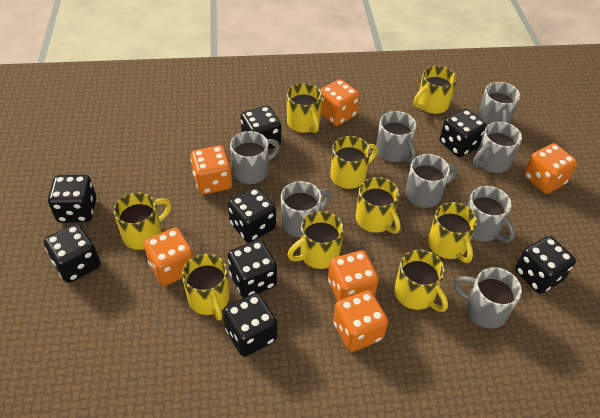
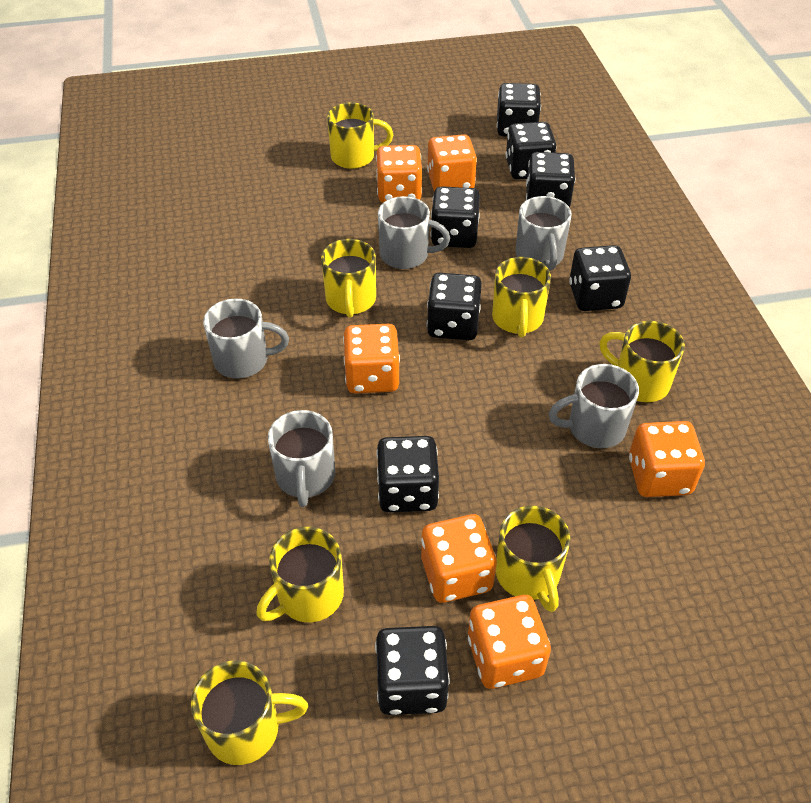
grey mug: 8 -> 5
yellow mug: 9 -> 7

